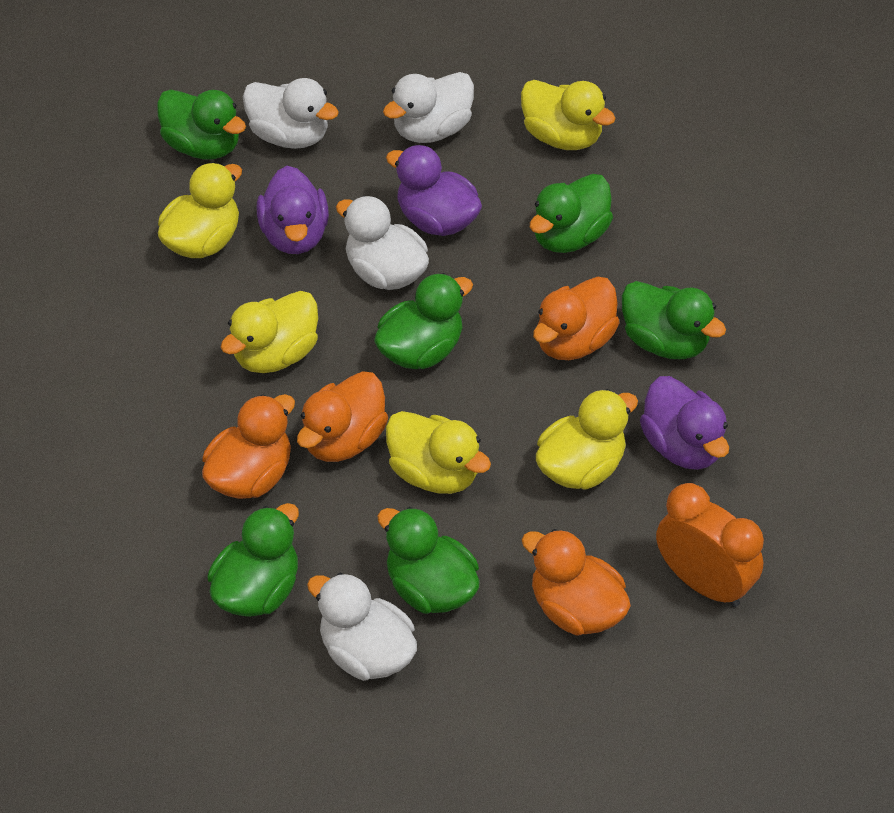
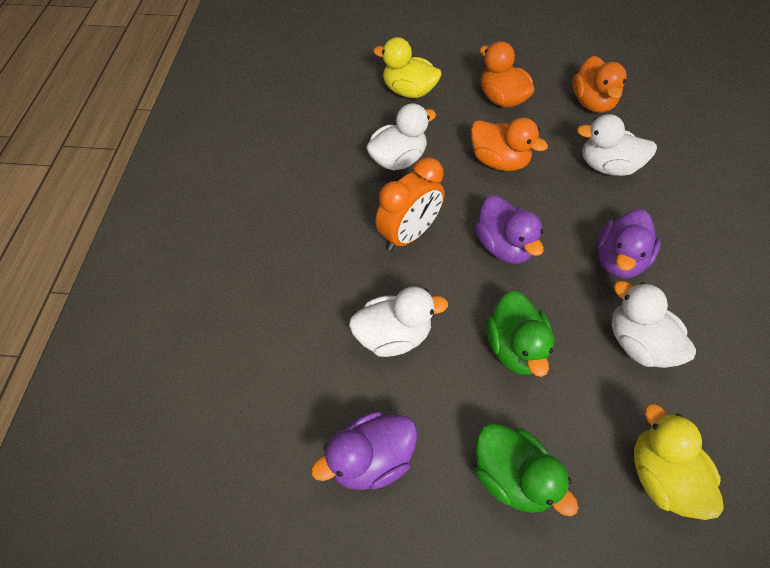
green duck: 6 -> 2
orange duck: 4 -> 3
yellow duck: 5 -> 2

